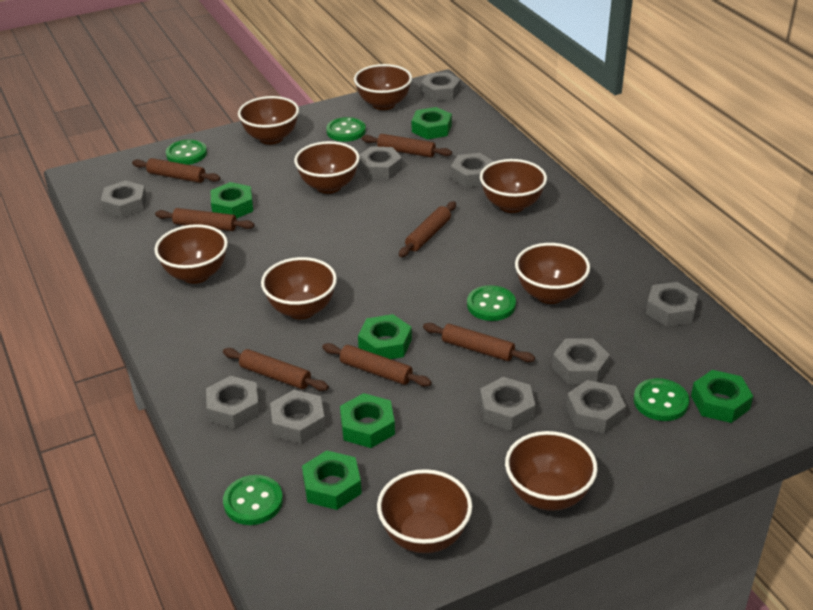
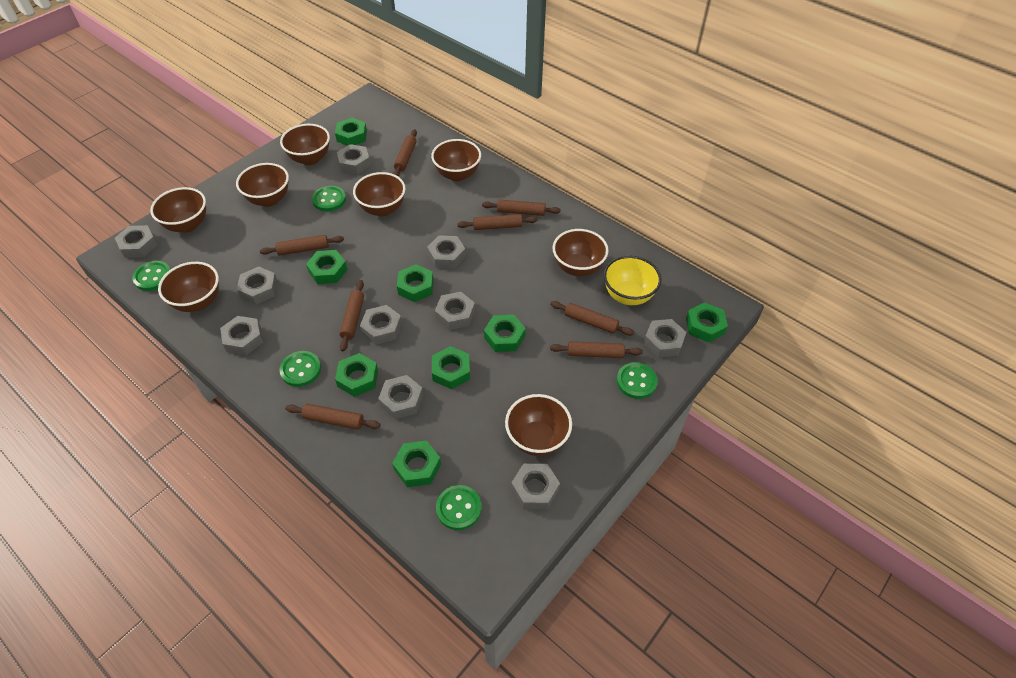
brown bowl: 9 -> 8
brown rolling pin: 7 -> 8
green nut: 6 -> 8
yellow bowl: 0 -> 1

